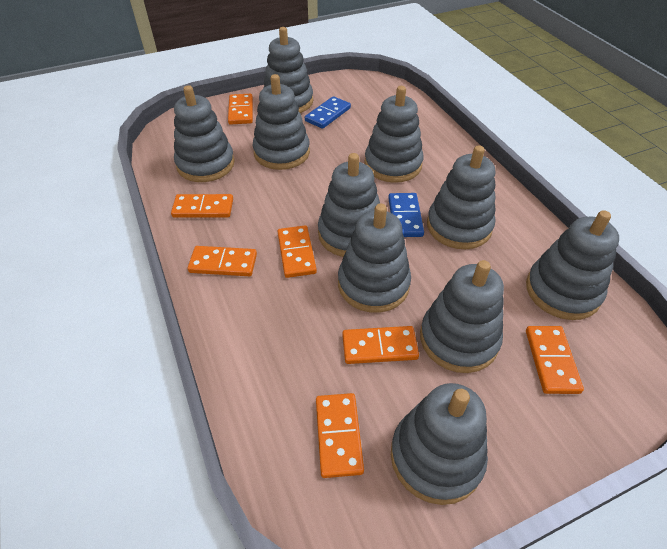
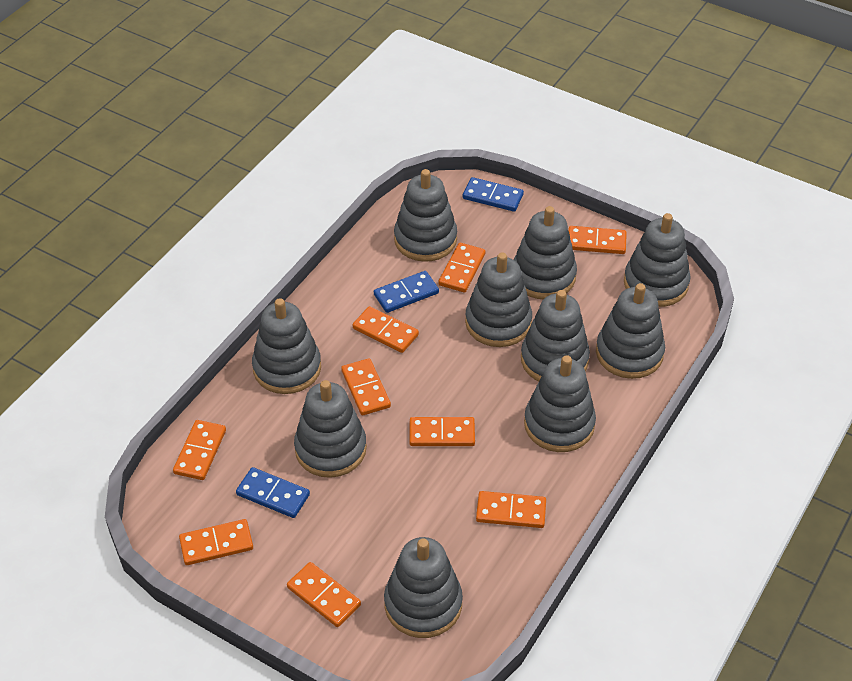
blue domino: 2 -> 3
orange domino: 7 -> 9

